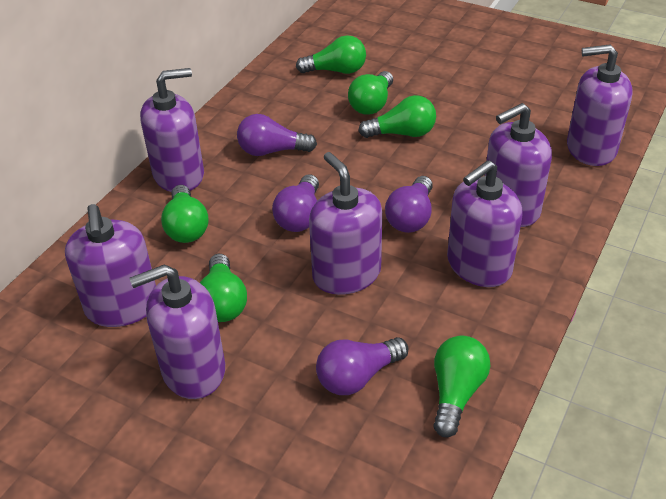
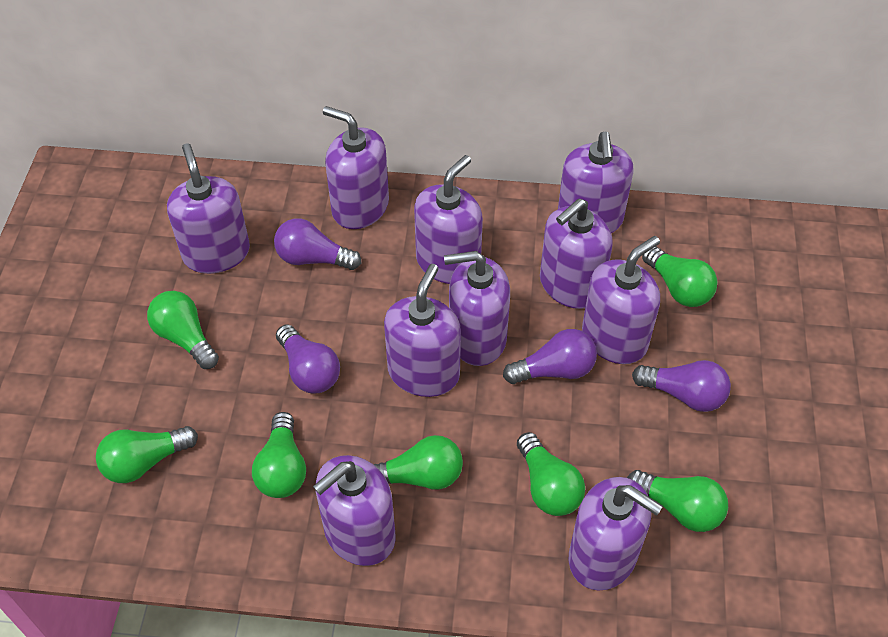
green light bulb: 6 -> 7
purple soap dispenser: 7 -> 10

